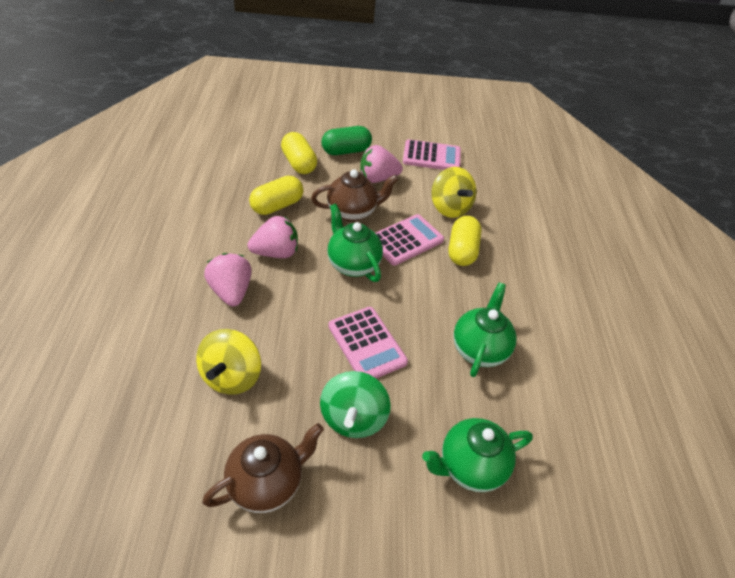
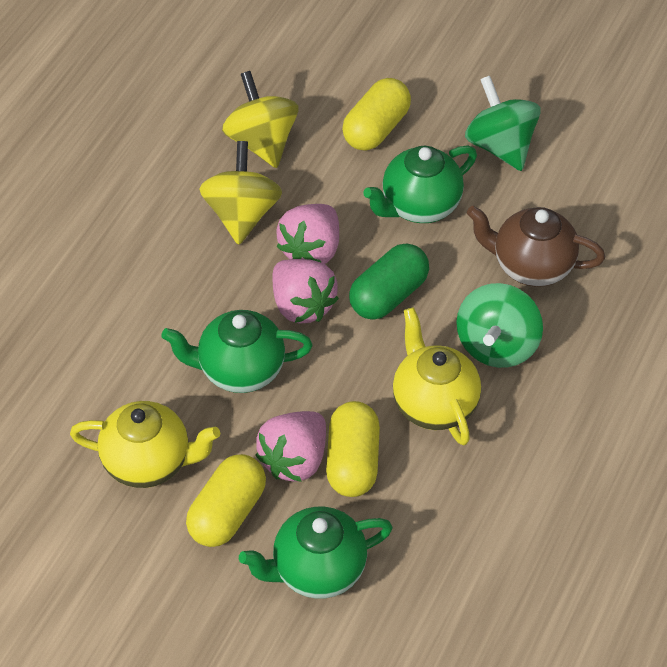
brown teapot: 2 -> 1
green spinning top: 1 -> 2
pink calculator: 3 -> 0
yellow teapot: 0 -> 2

